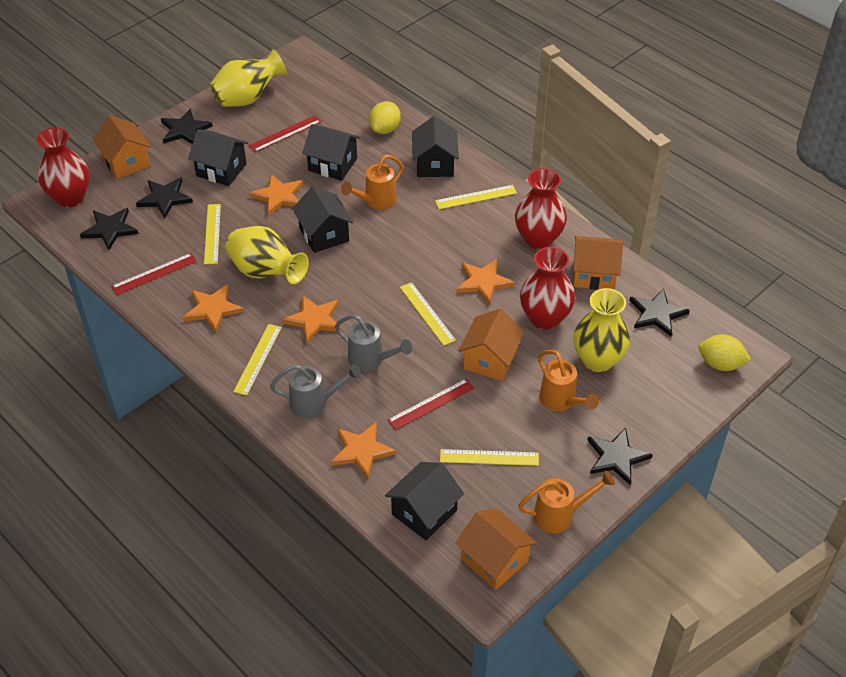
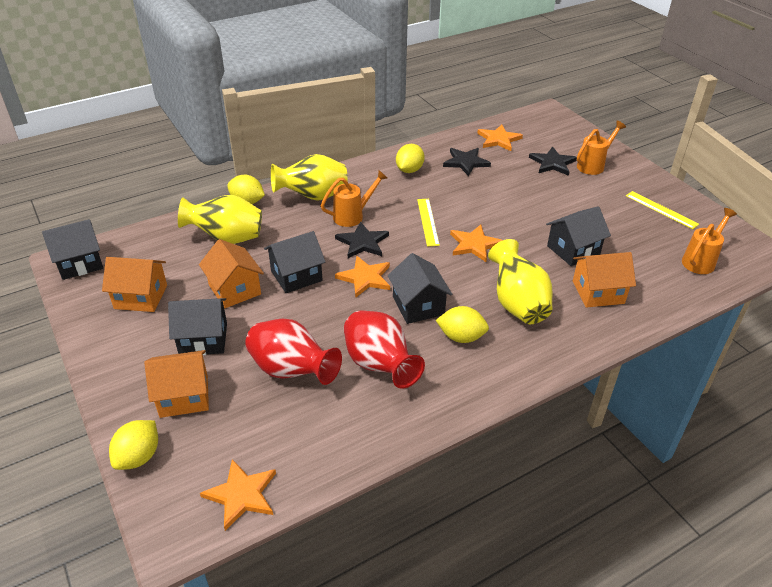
black star: 5 -> 3
grey watering can: 2 -> 0
orange star: 5 -> 4
red ruler: 3 -> 0
red vase: 3 -> 2
yellow lemon: 2 -> 4
yellow ruler: 5 -> 2

